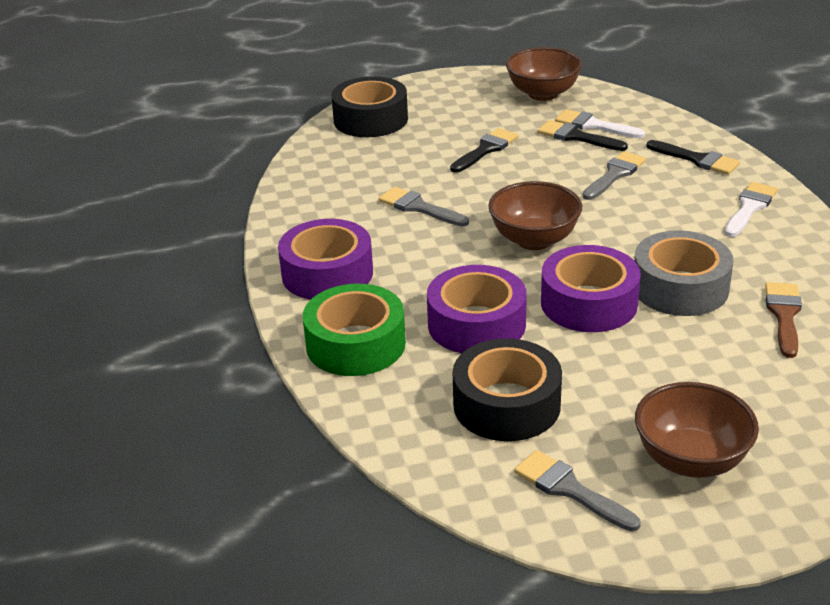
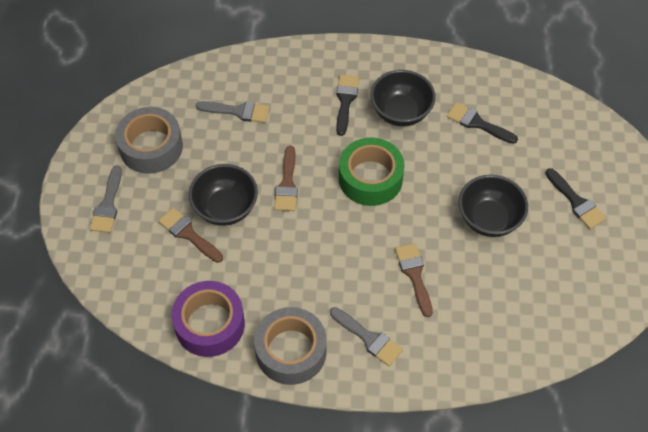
black bowl: 0 -> 3
black tape: 2 -> 0
brown bowl: 3 -> 0
brown brush: 1 -> 3
grey tape: 1 -> 2
purple tape: 3 -> 1
white brush: 2 -> 0

